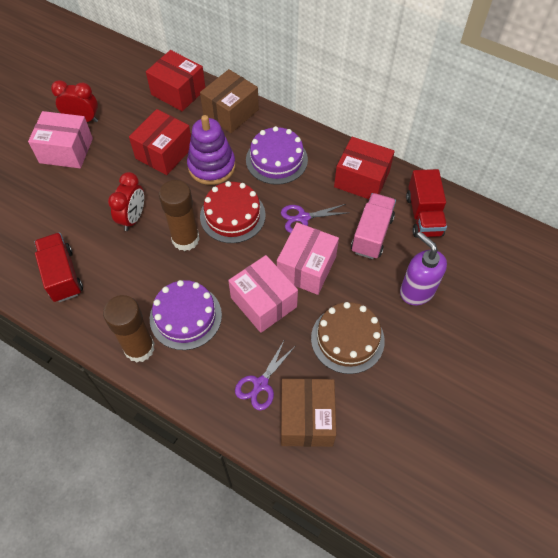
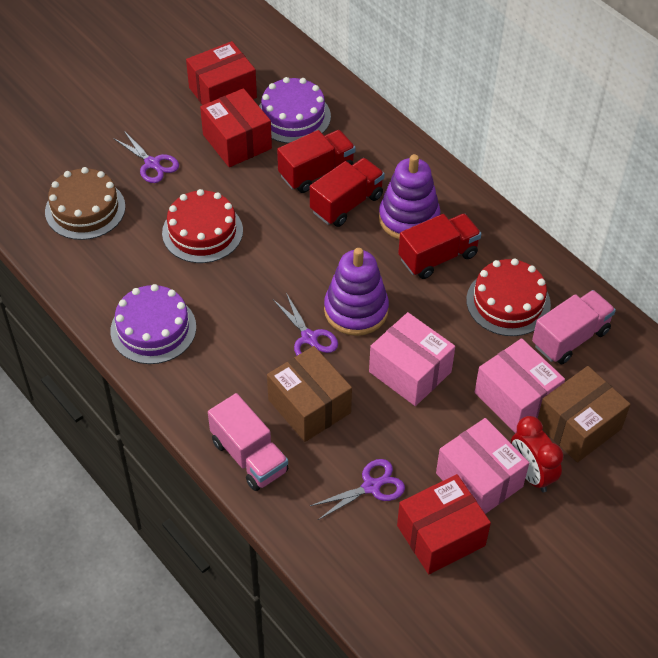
brown glue stick: 2 -> 0
pink truck: 1 -> 2
purple scissors: 2 -> 3
purple soap dispenser: 1 -> 0
purple stacking toy: 1 -> 2
red cake: 1 -> 2
red clock: 2 -> 1
red truck: 2 -> 3

